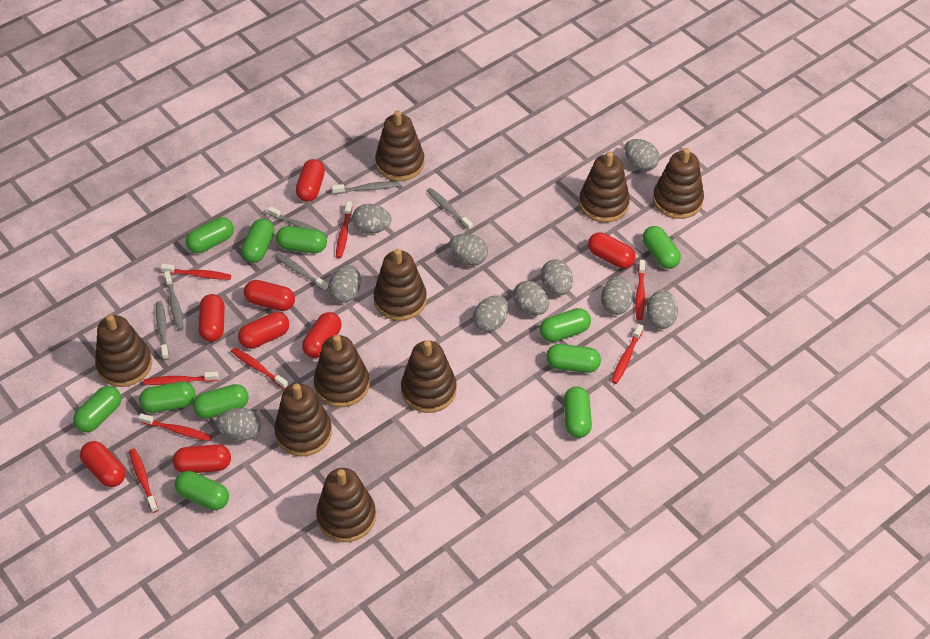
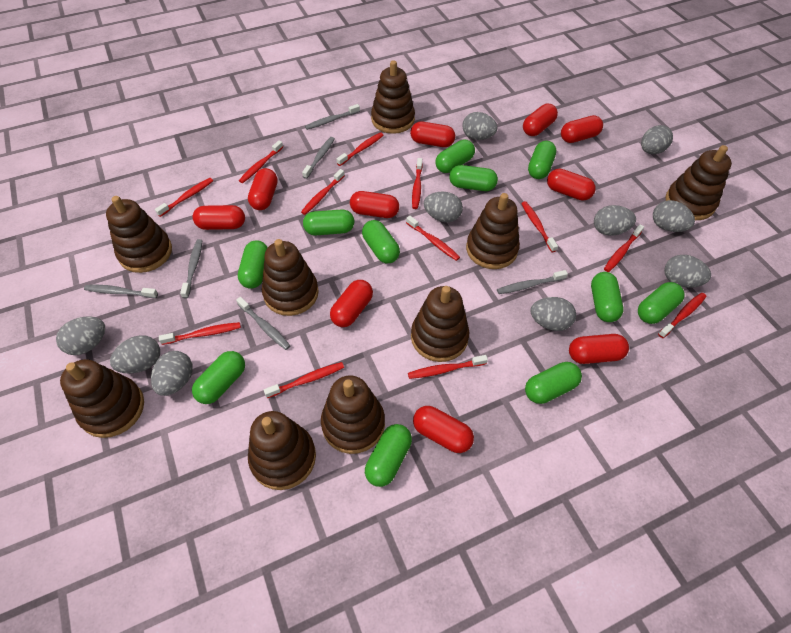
red capsule: 8 -> 10
red toothbrush: 8 -> 12

